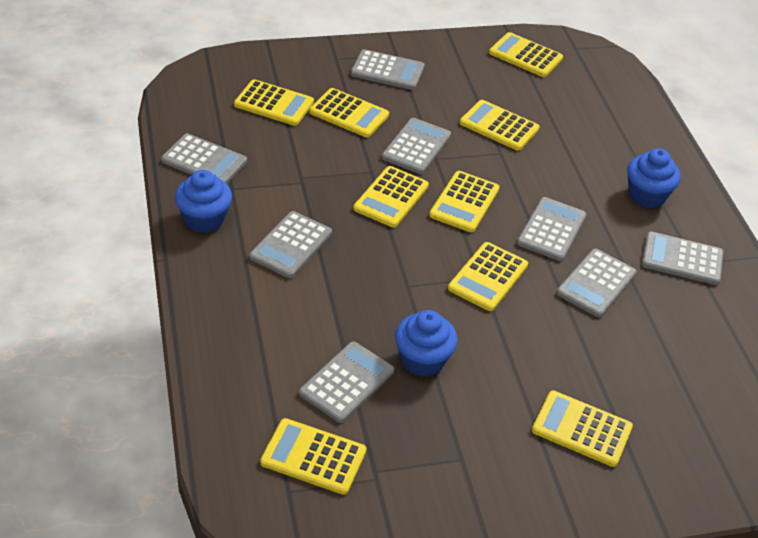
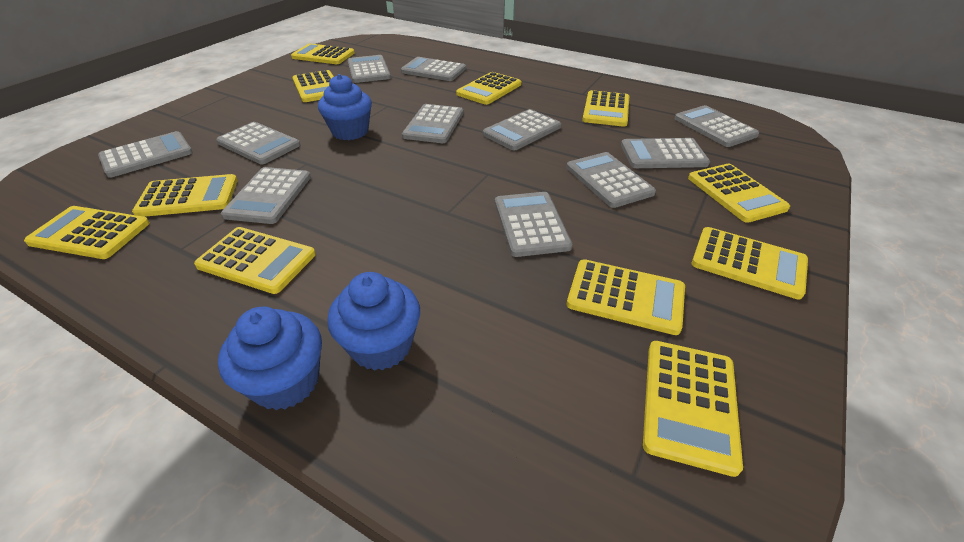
grey calculator: 8 -> 11
yellow calculator: 9 -> 11

